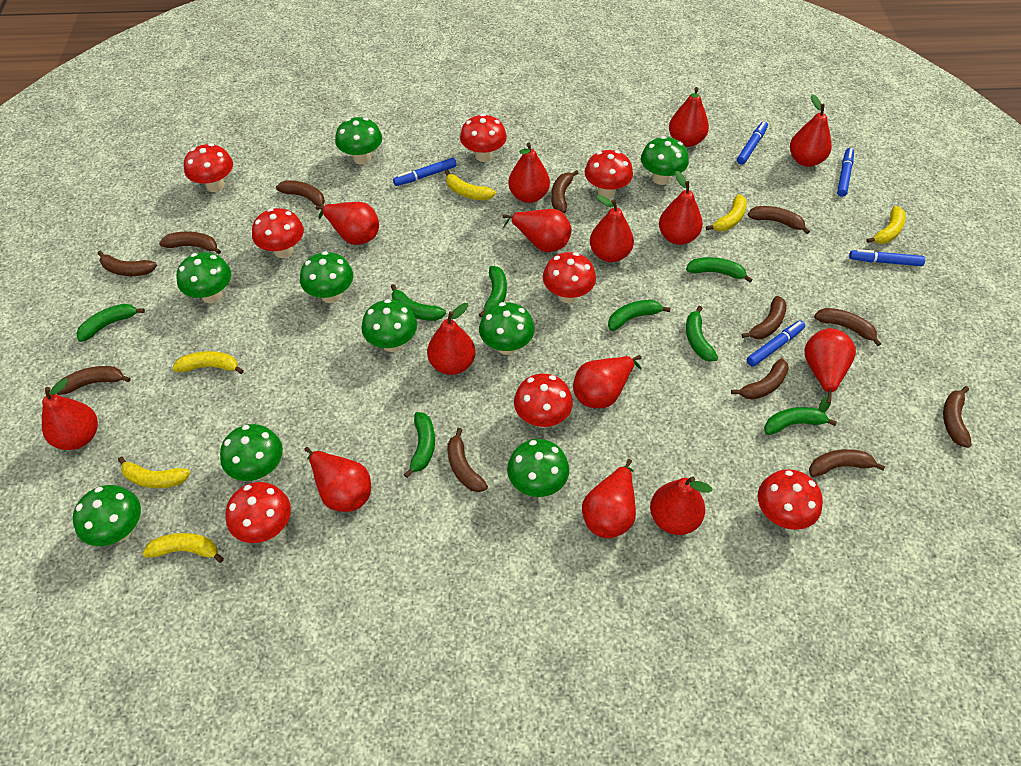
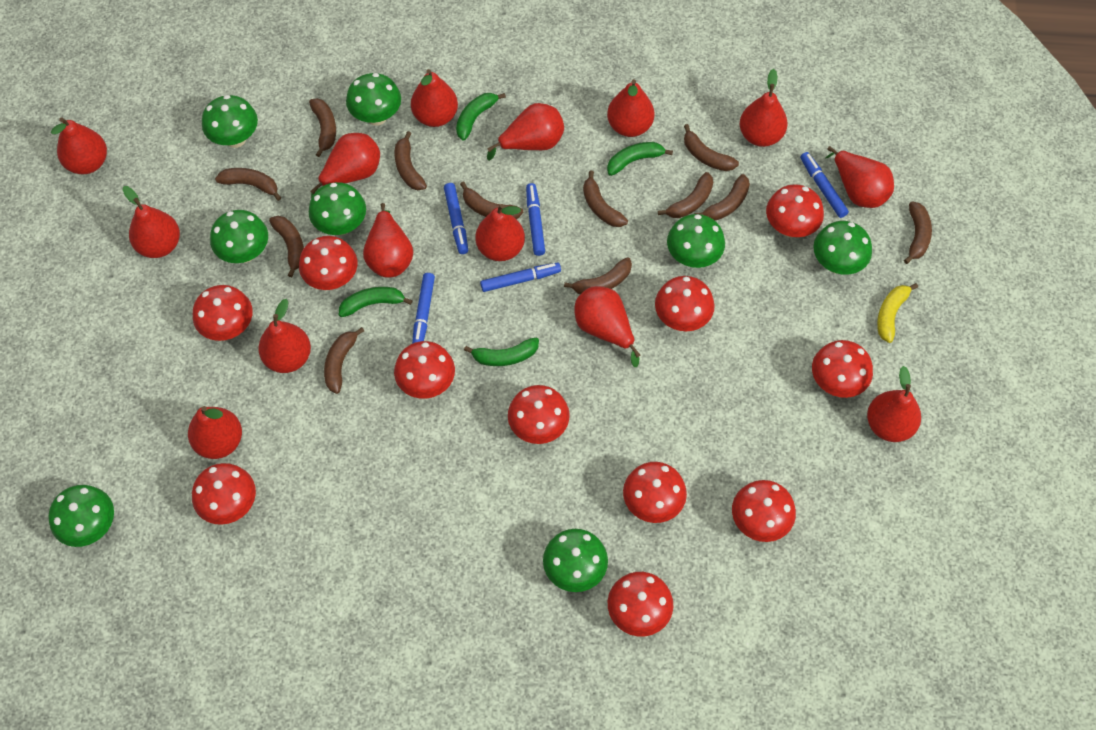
green banana: 8 -> 4
green mushroom: 9 -> 8
red mushroom: 8 -> 11
yellow banana: 6 -> 1

